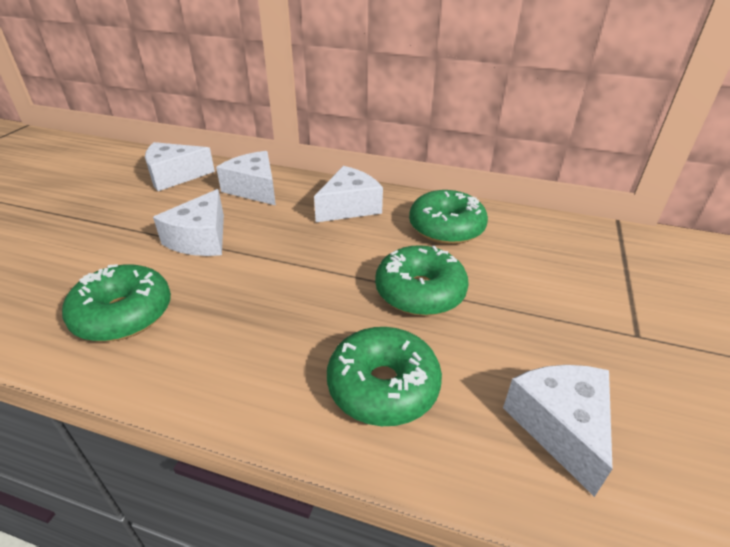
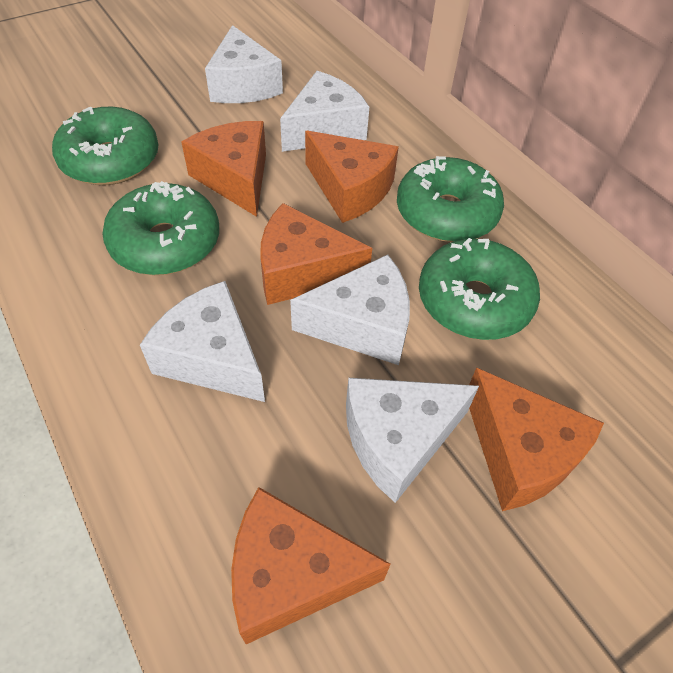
orange cheese: 0 -> 5

